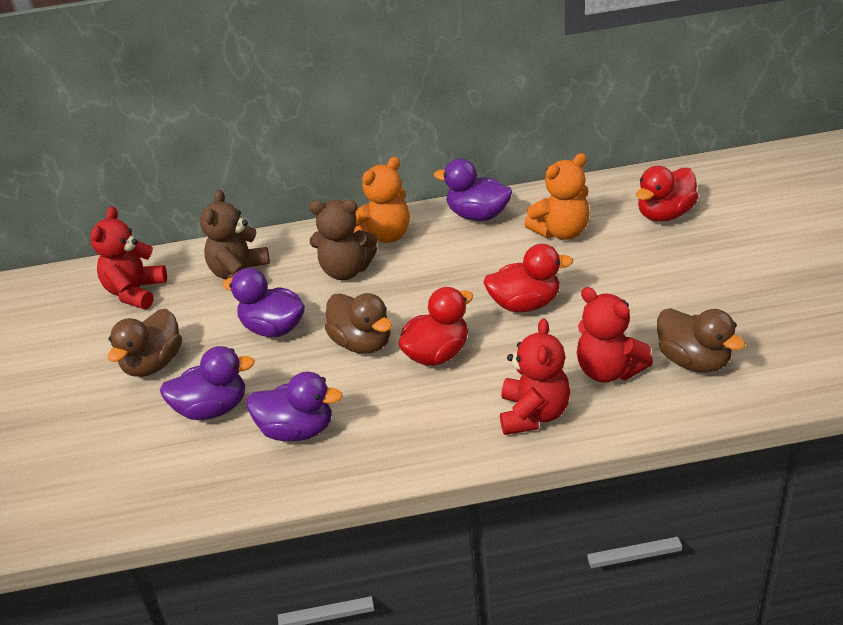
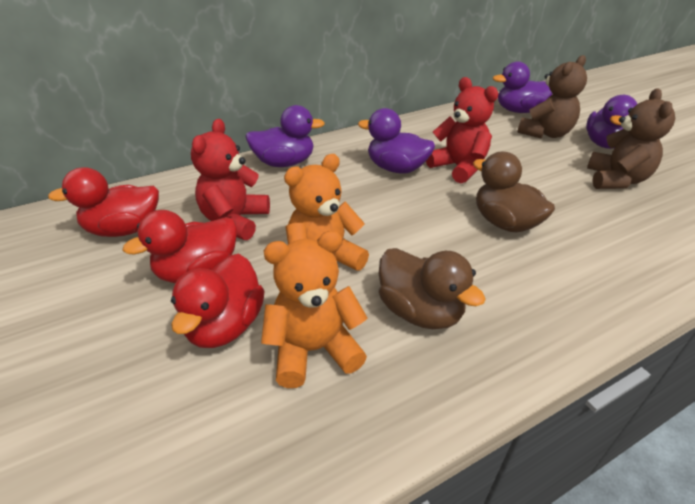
brown duck: 3 -> 2
red teddy bear: 3 -> 2

